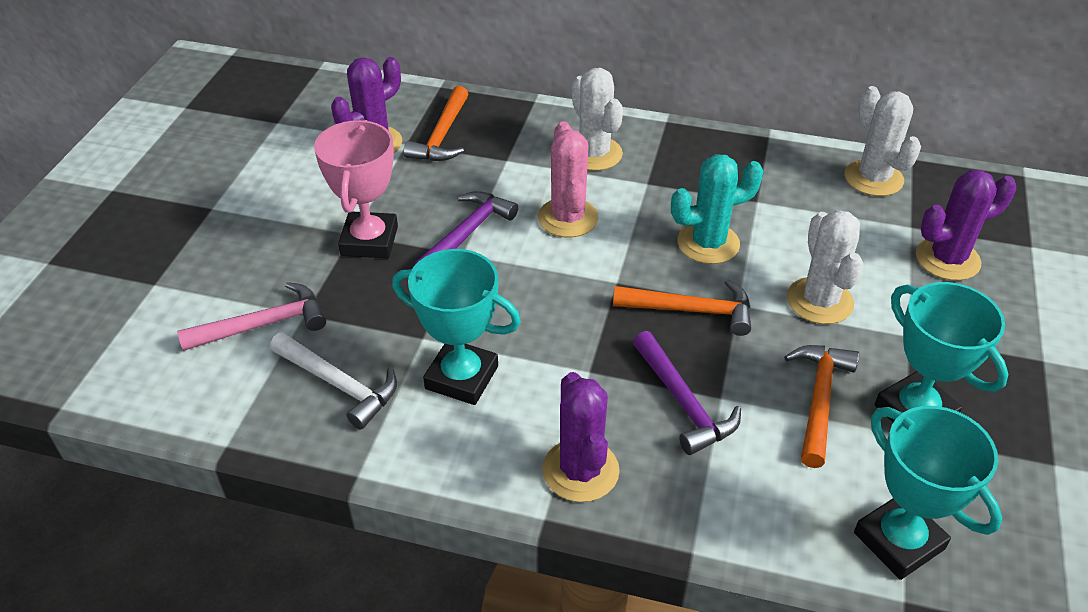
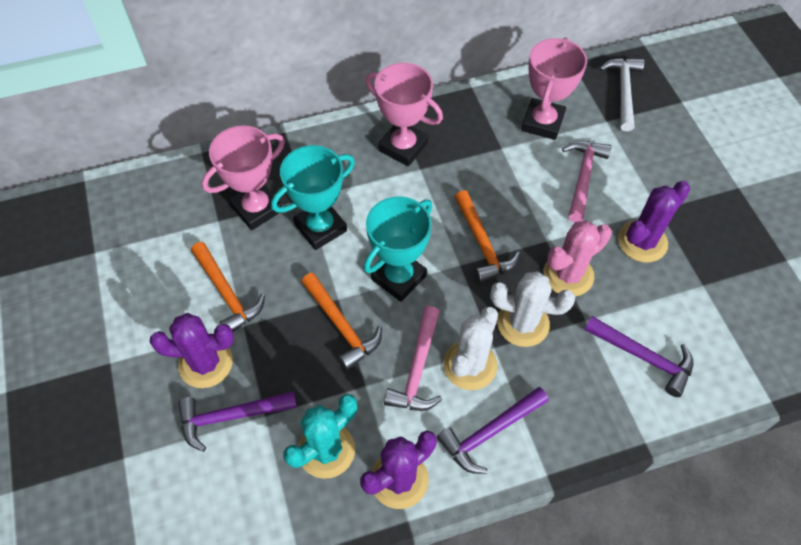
pink hammer: 1 -> 2
pink trophy: 1 -> 3
purple hammer: 2 -> 3
turquoise trophy: 3 -> 2
white cactus: 3 -> 2

